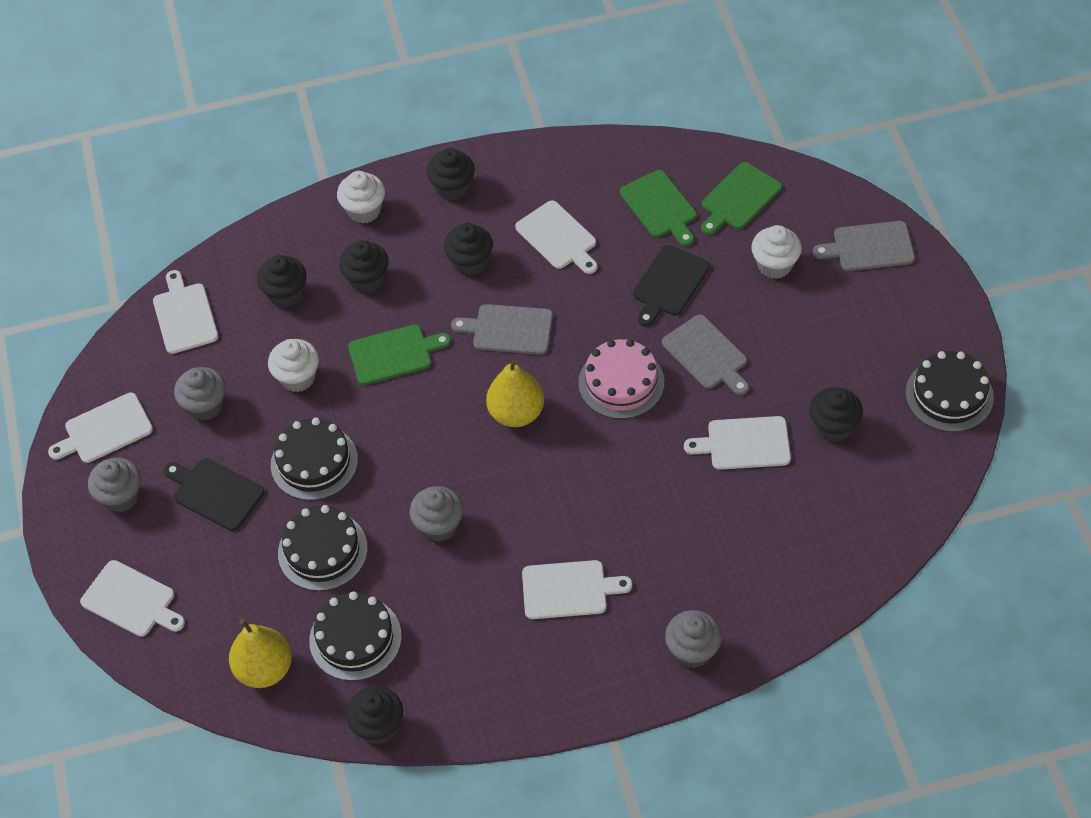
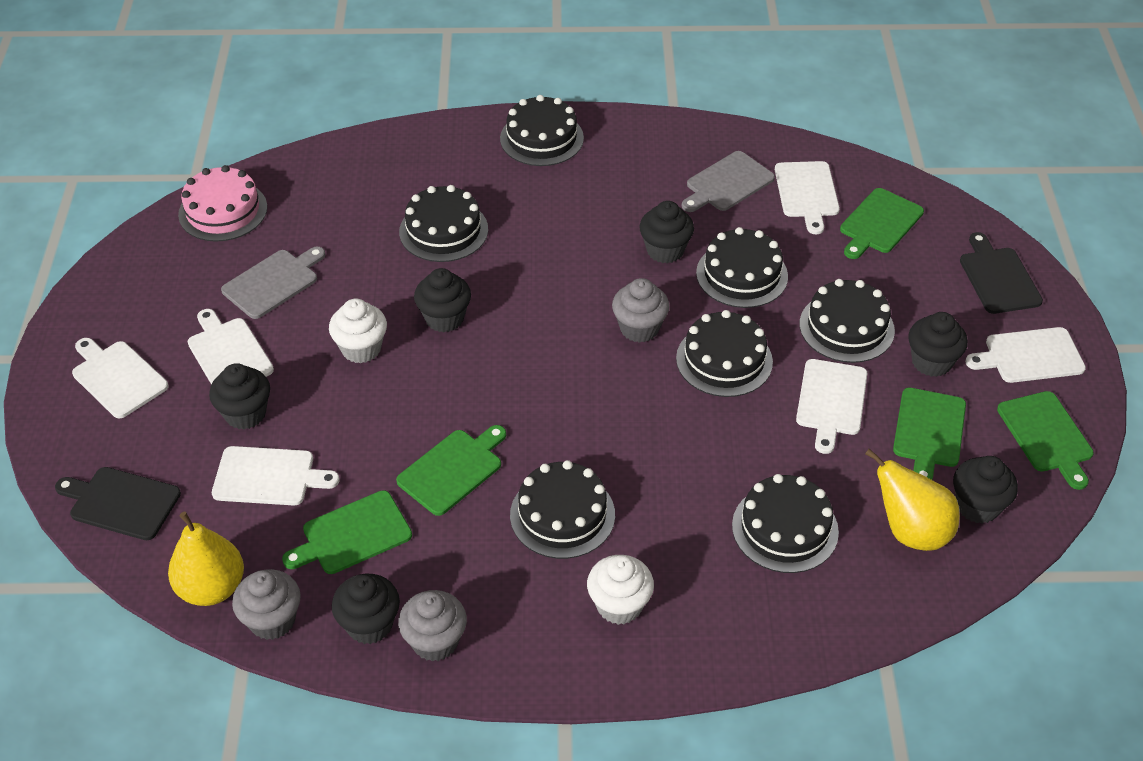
black cake: 4 -> 7
green cutting board: 3 -> 5
grey cupcake: 4 -> 3
grey cutting board: 3 -> 2
white cupcake: 3 -> 2

